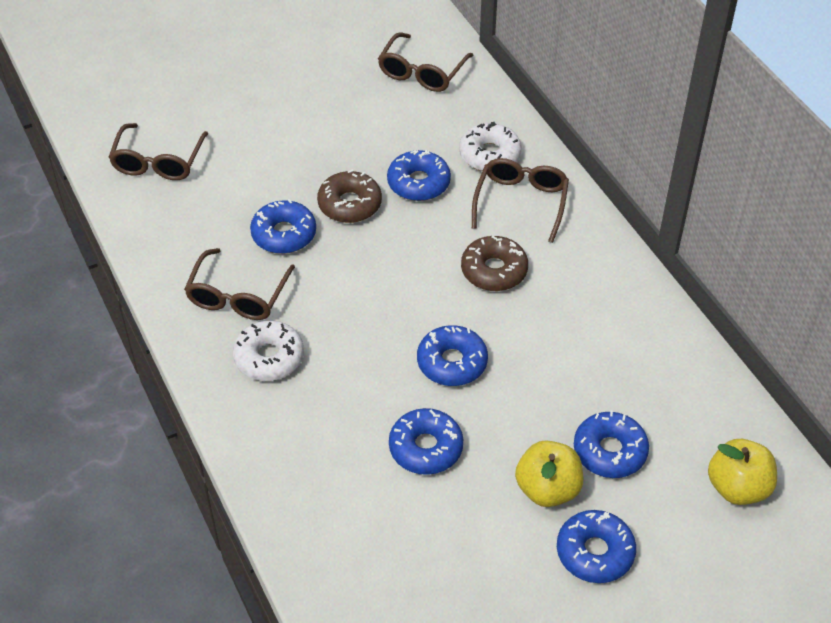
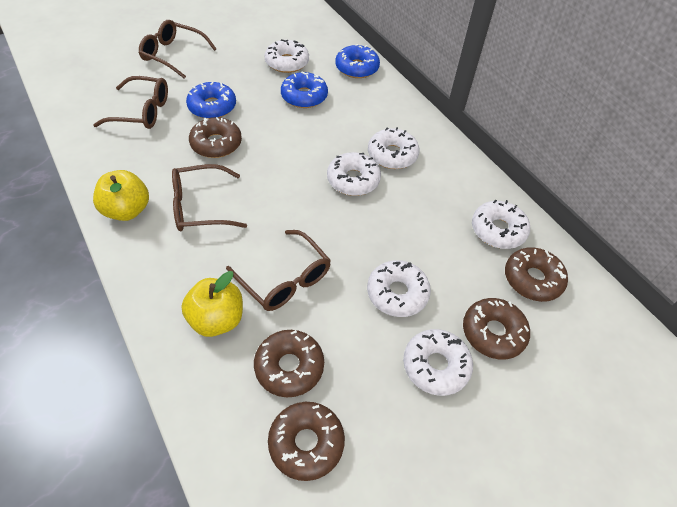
blue donut: 6 -> 3
brown donut: 2 -> 5
white donut: 2 -> 6

